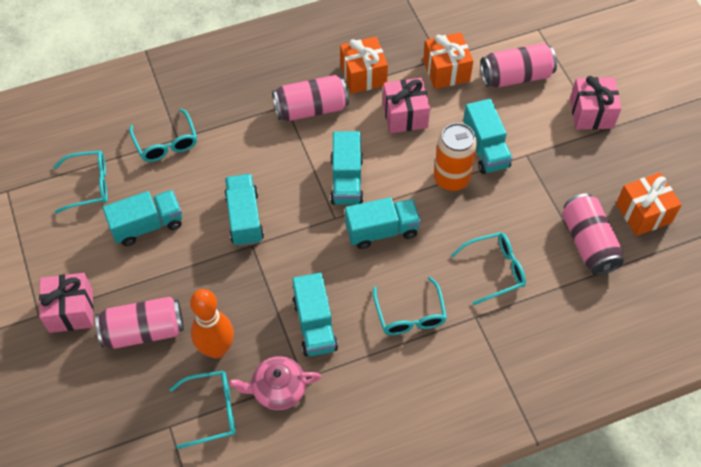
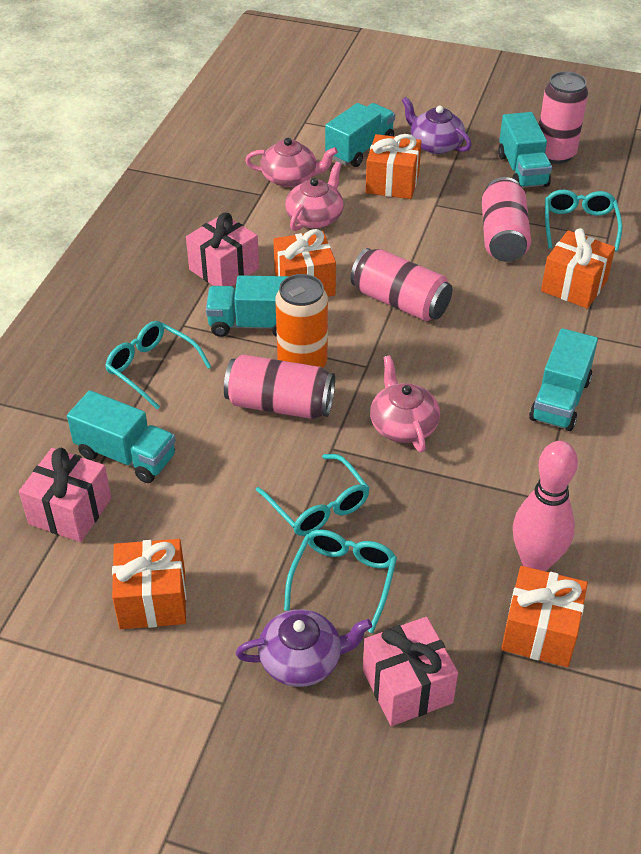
orange bowling pin: 1 -> 0
orange gift: 3 -> 5
pink bowling pin: 0 -> 1
pink teapot: 1 -> 3
purple teapot: 0 -> 2
turquoise glasses: 5 -> 4
turquoise truck: 6 -> 5

